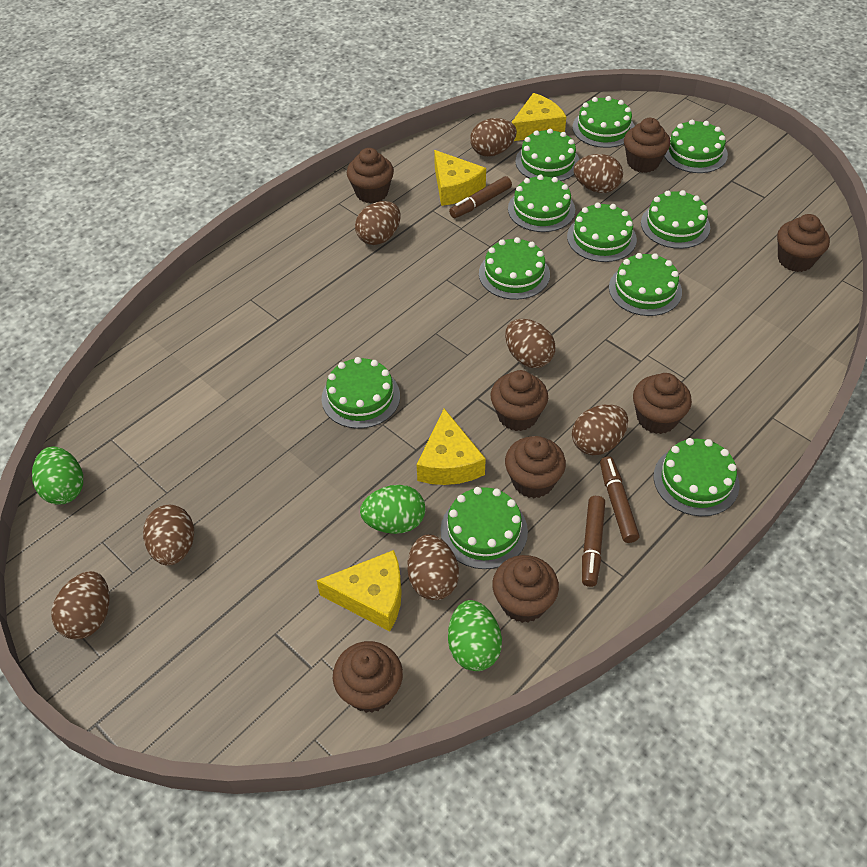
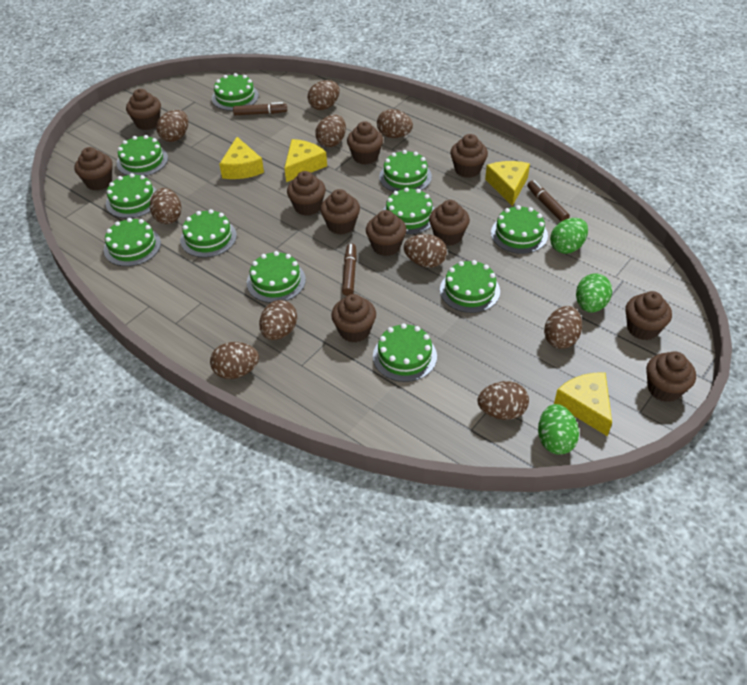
brown cupcake: 8 -> 11
brown egg: 8 -> 10

